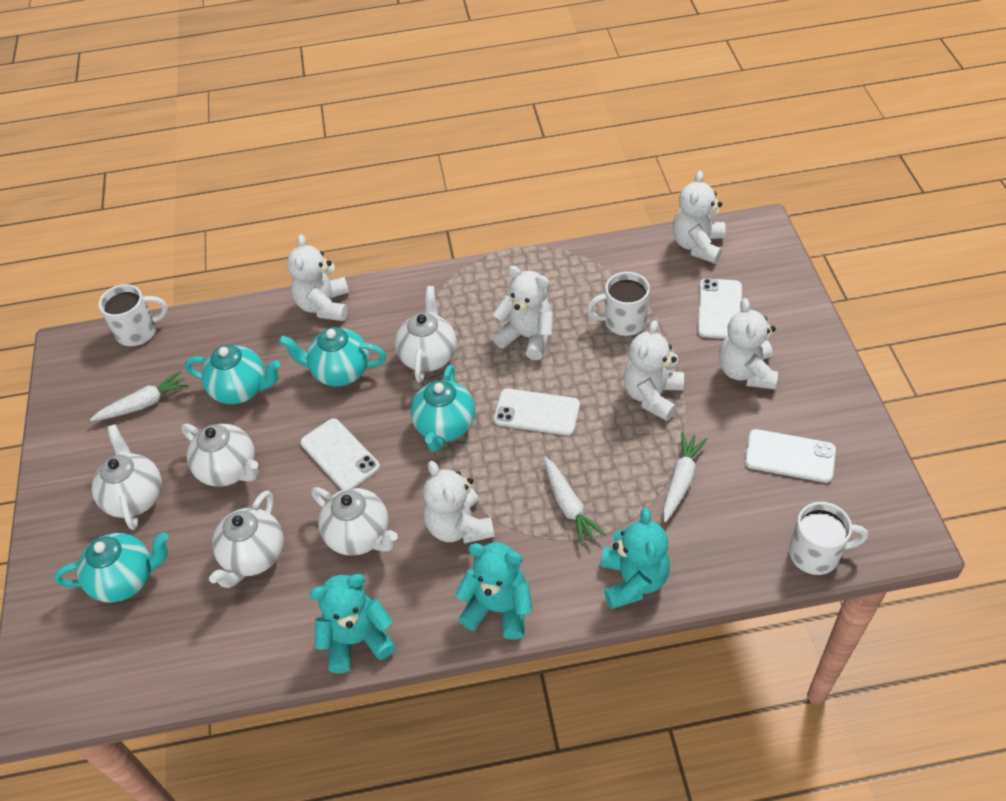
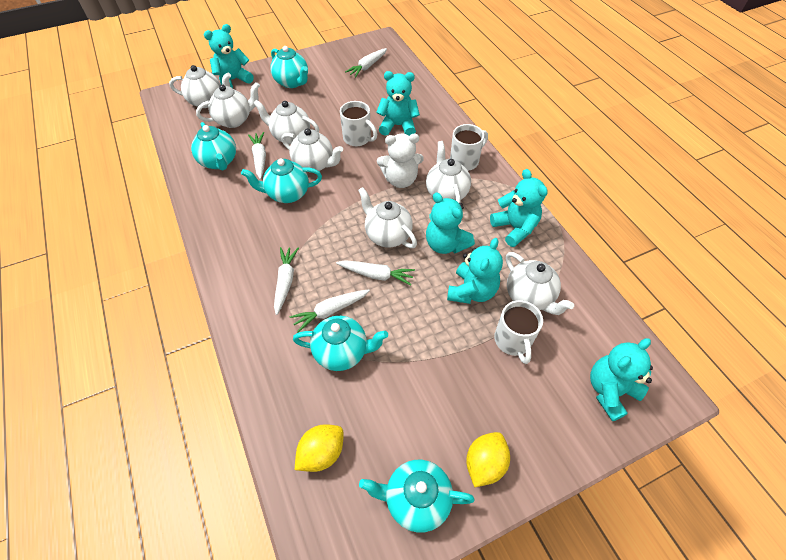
turquoise teapot: 4 -> 5
turquoise teddy bear: 3 -> 6
white carrot: 3 -> 5
white phone: 4 -> 0
white teapot: 5 -> 7
white teddy bear: 6 -> 1
yellow lemon: 0 -> 2

